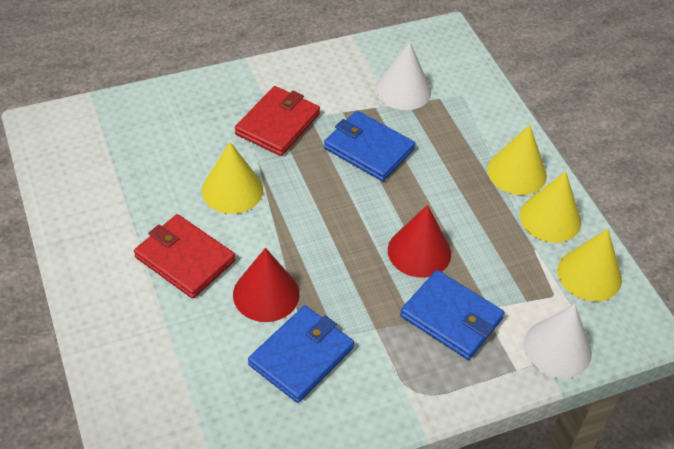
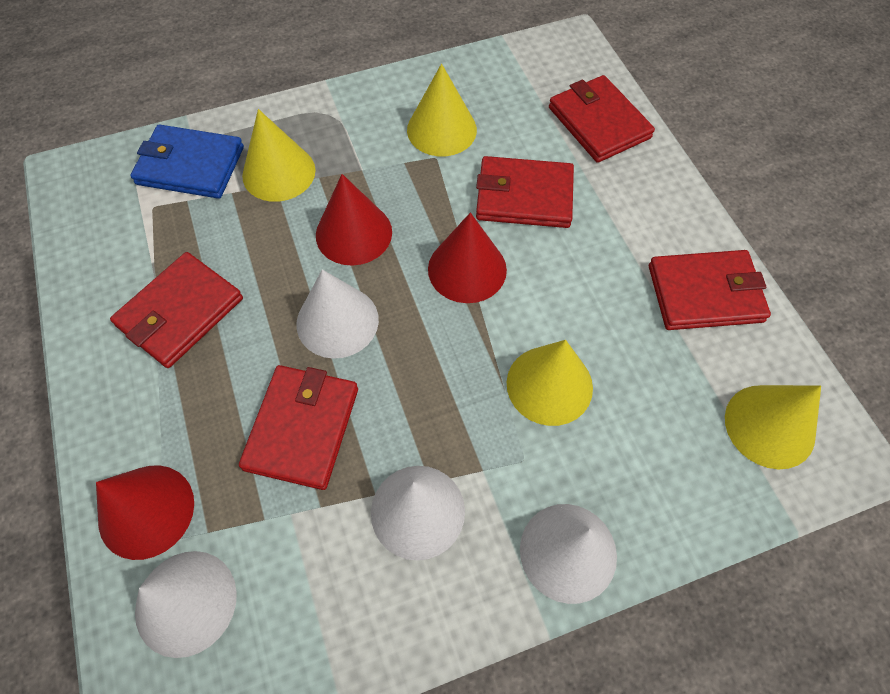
blue wallet: 3 -> 1
red cone: 2 -> 3
red wallet: 2 -> 5
white cone: 2 -> 4

